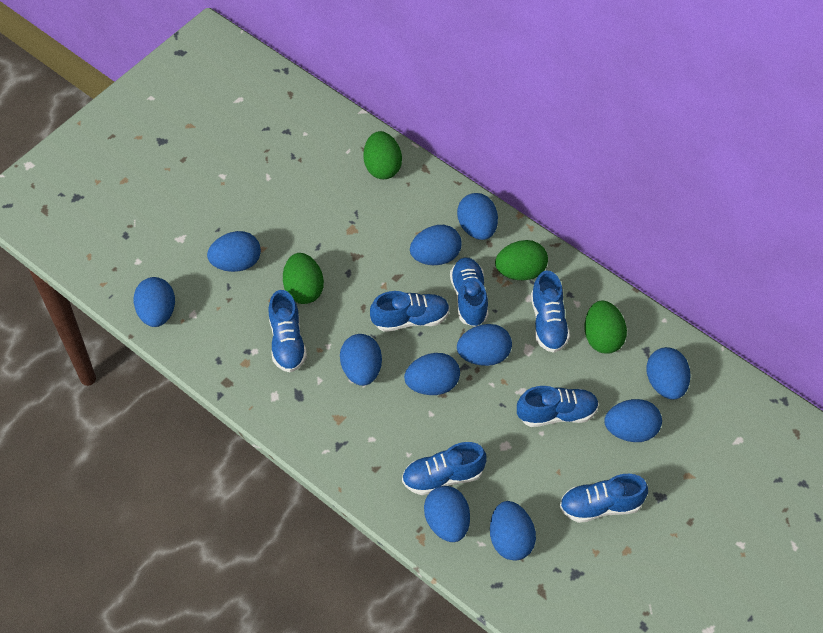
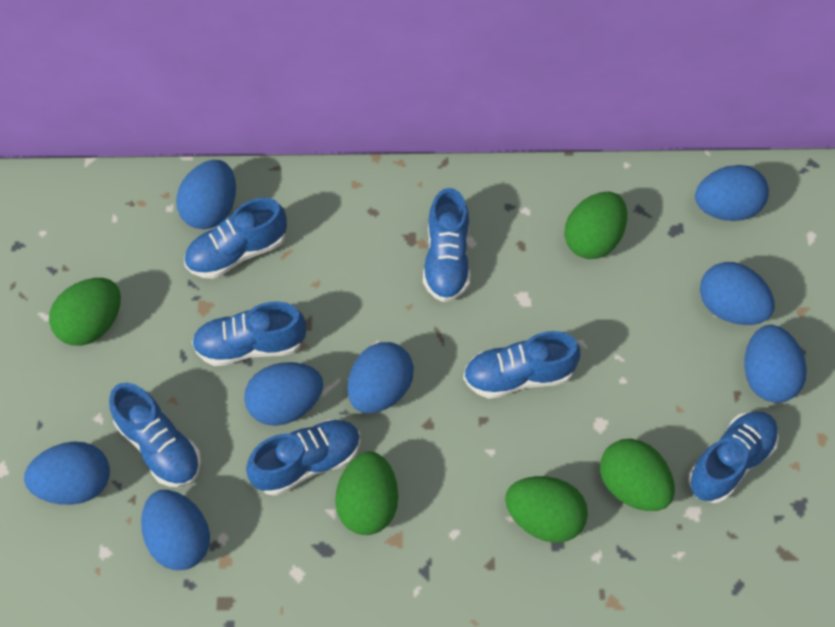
blue egg: 11 -> 8
green egg: 4 -> 5

